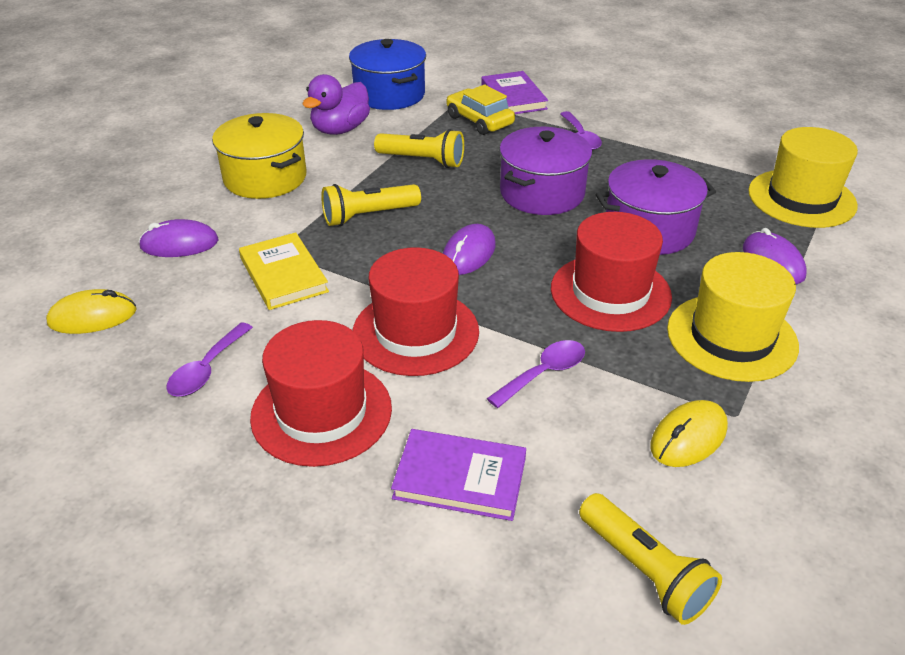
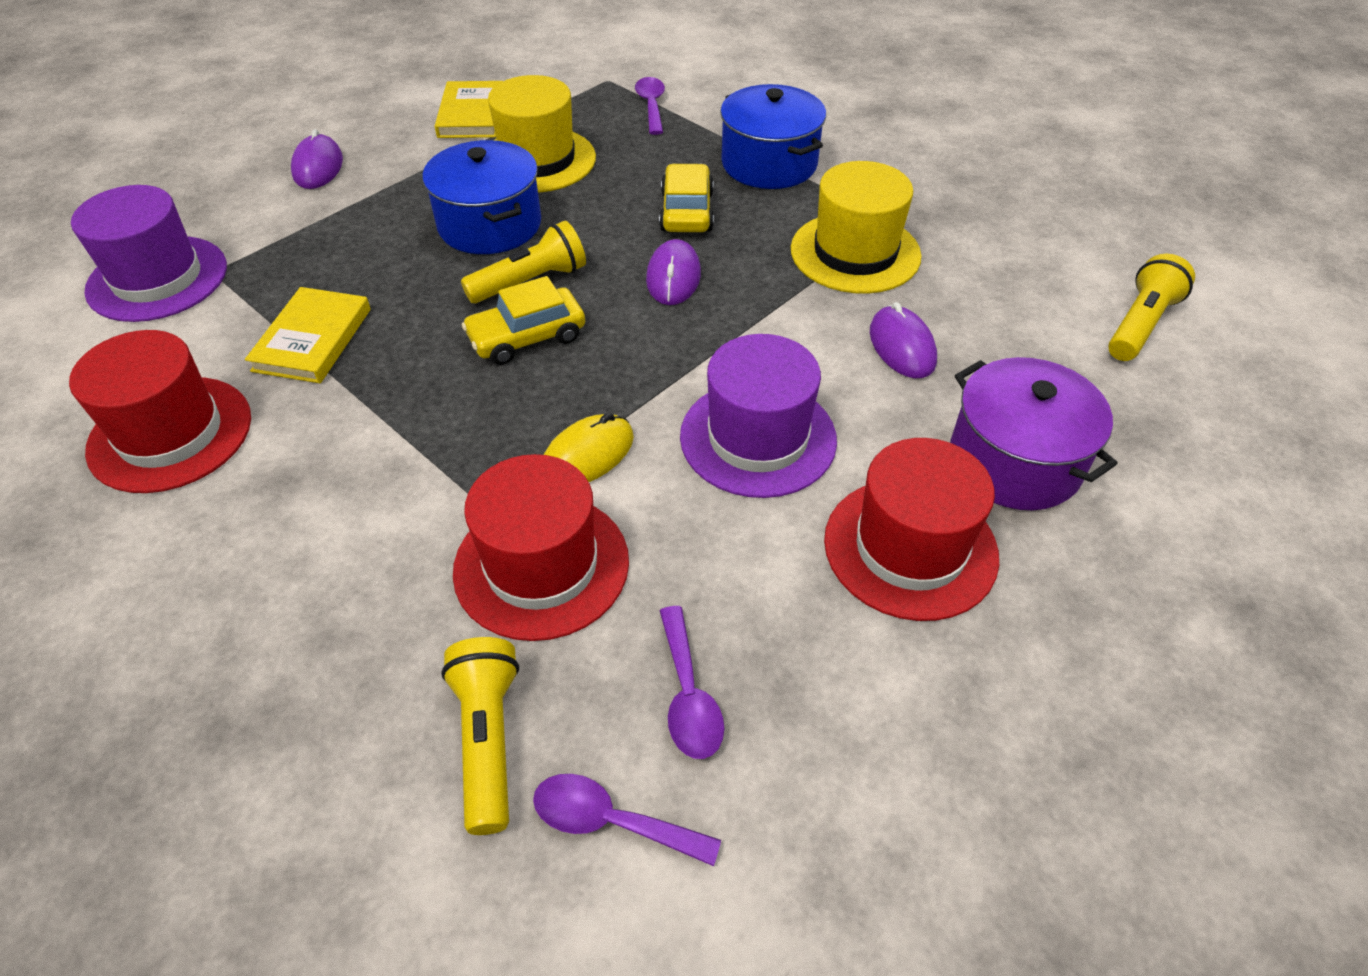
blue pot: 1 -> 2
purple book: 2 -> 0
purple duck: 1 -> 0
purple hat: 0 -> 2
purple pot: 2 -> 1
yellow book: 1 -> 2
yellow car: 1 -> 2
yellow mouse: 2 -> 1
yellow pot: 1 -> 0

